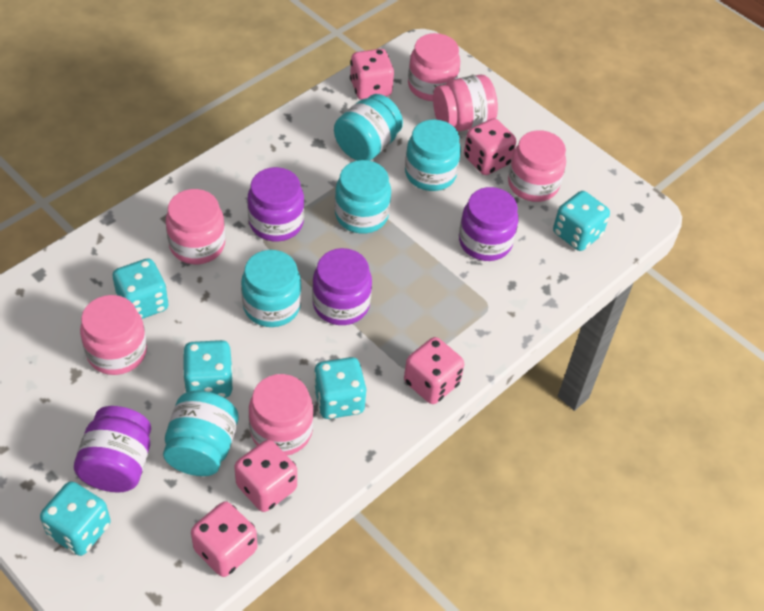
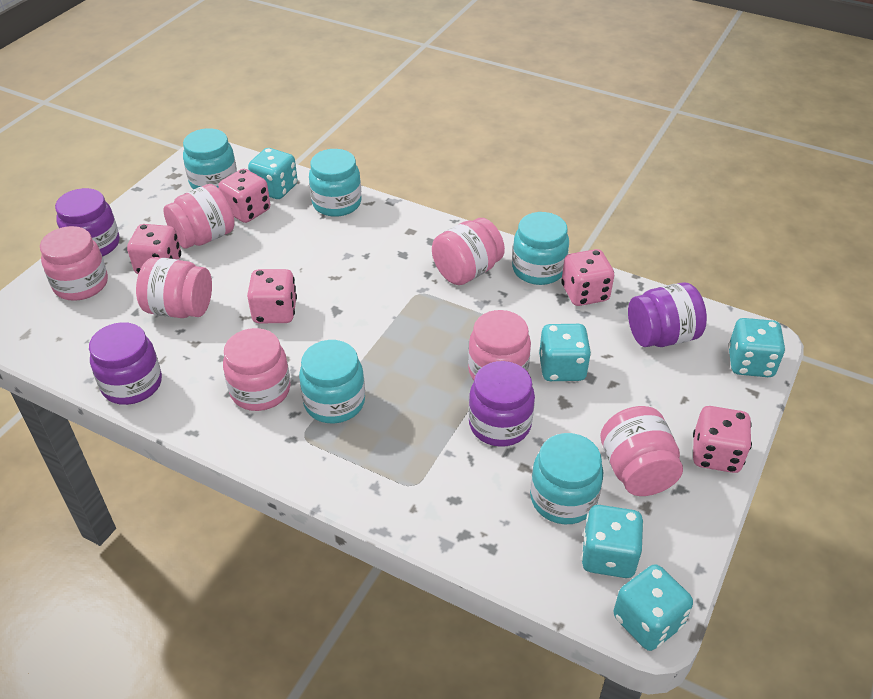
pink jar: 6 -> 7

